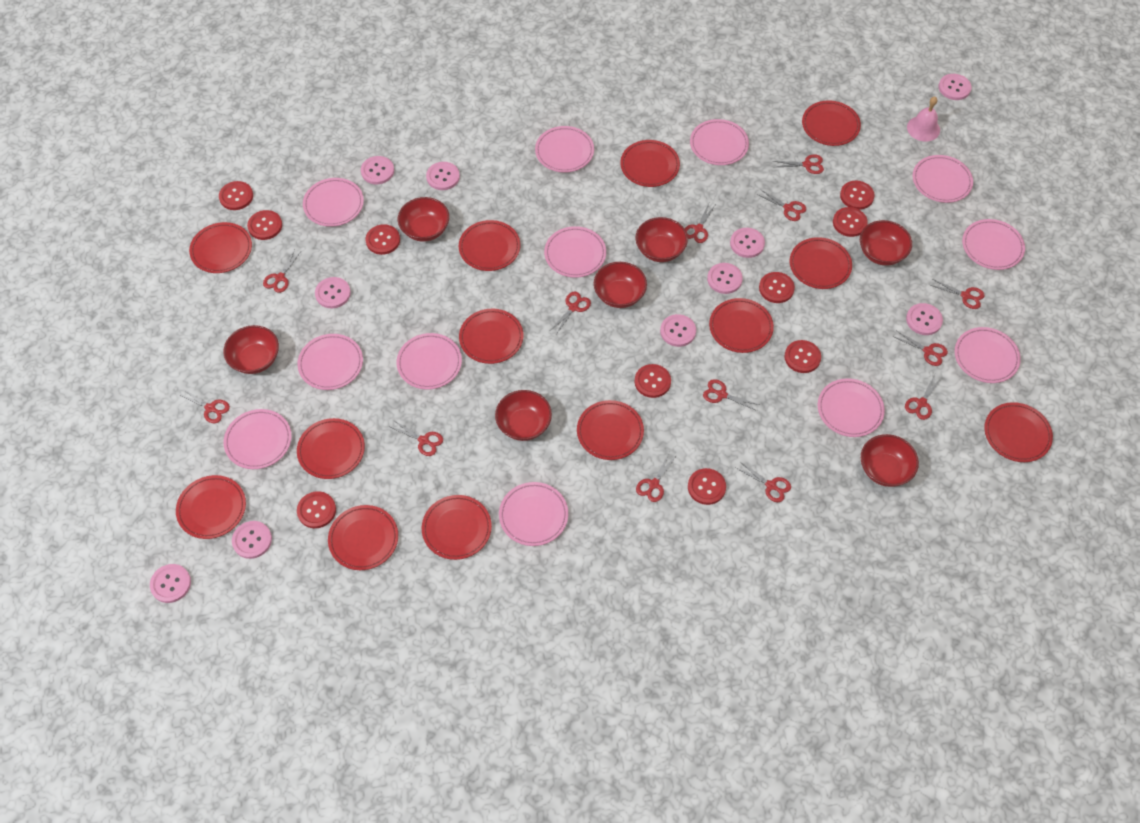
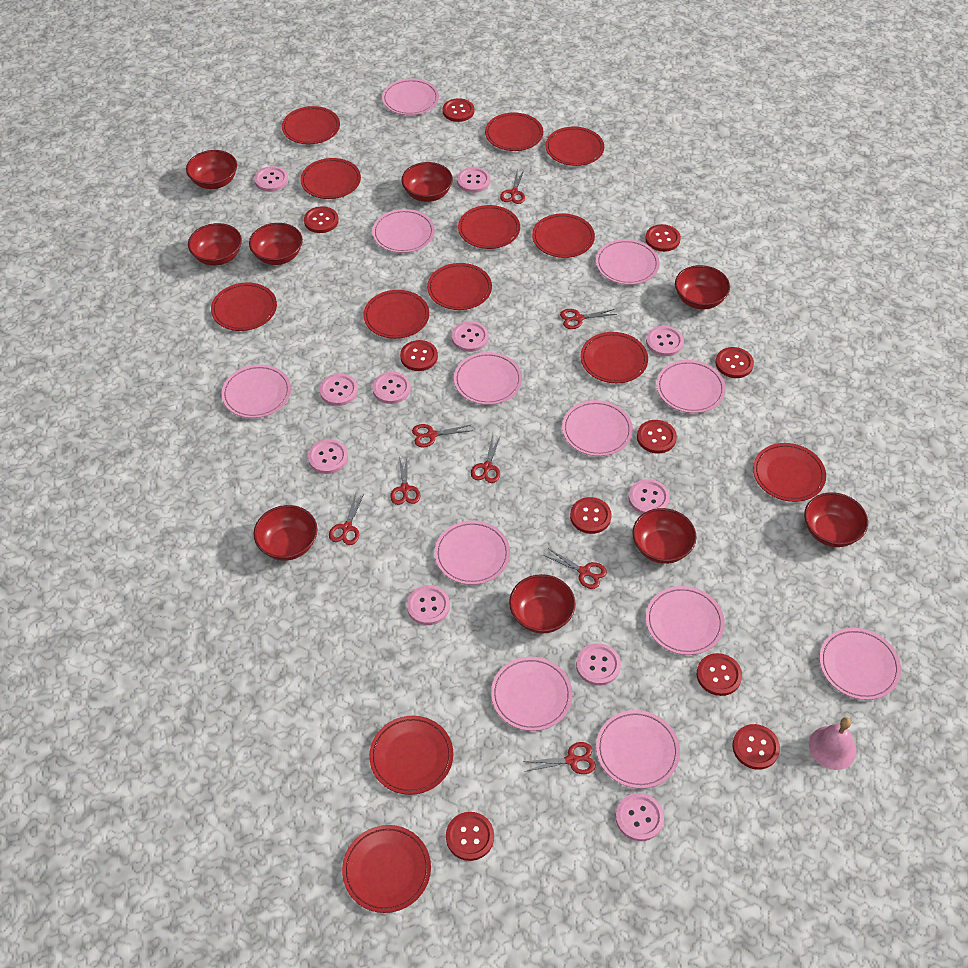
pink button: 10 -> 11
red bowl: 7 -> 9
red scissors: 13 -> 8

